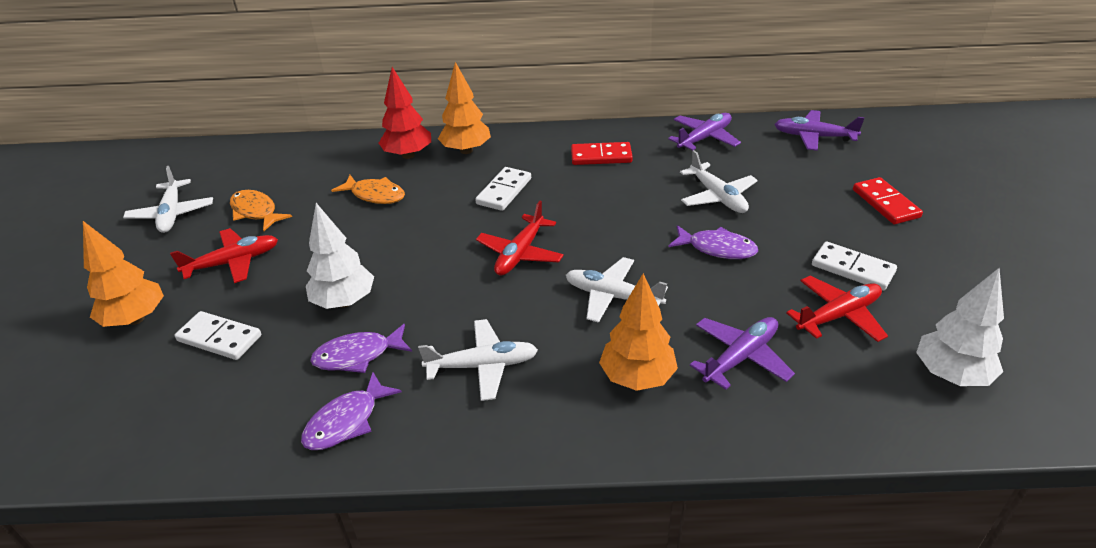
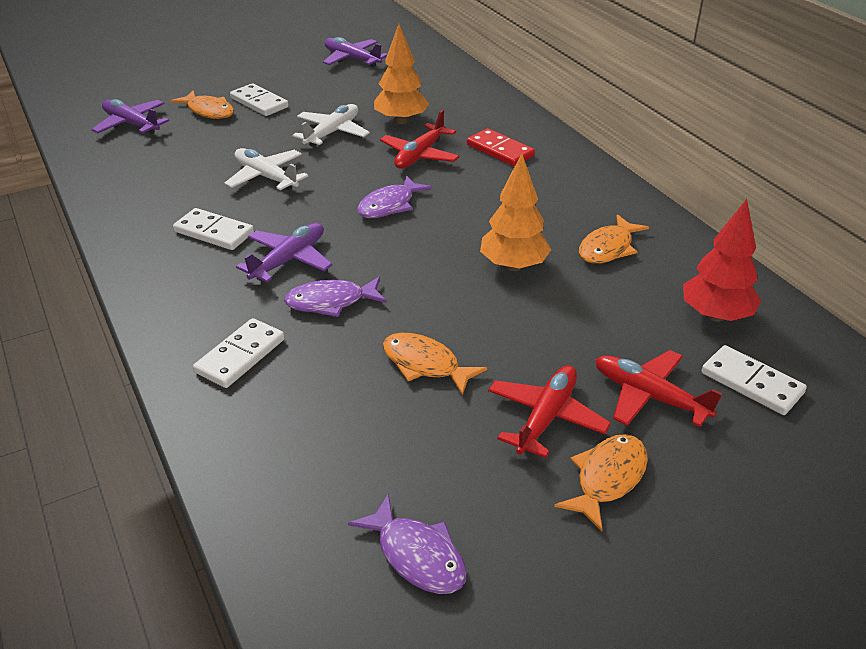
orange fish: 2 -> 4
orange tree: 3 -> 2
red domino: 2 -> 1
white domino: 3 -> 4
white plane: 4 -> 2
white tree: 2 -> 0

